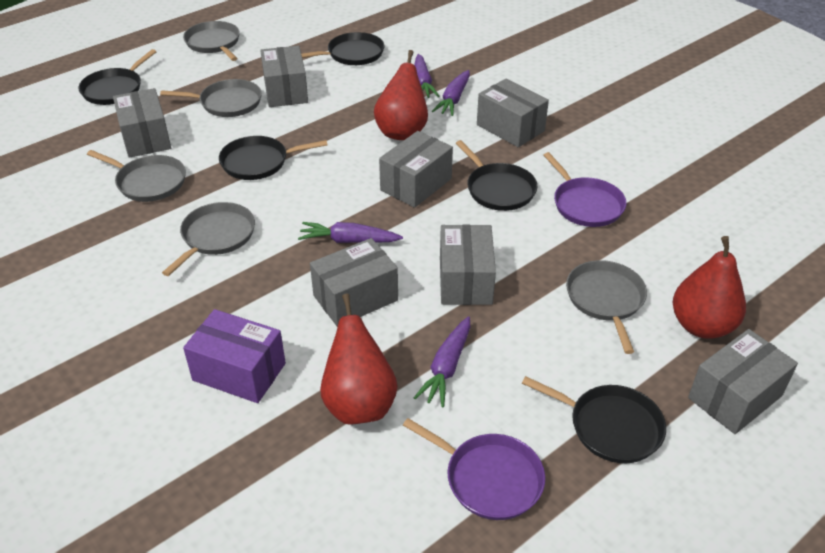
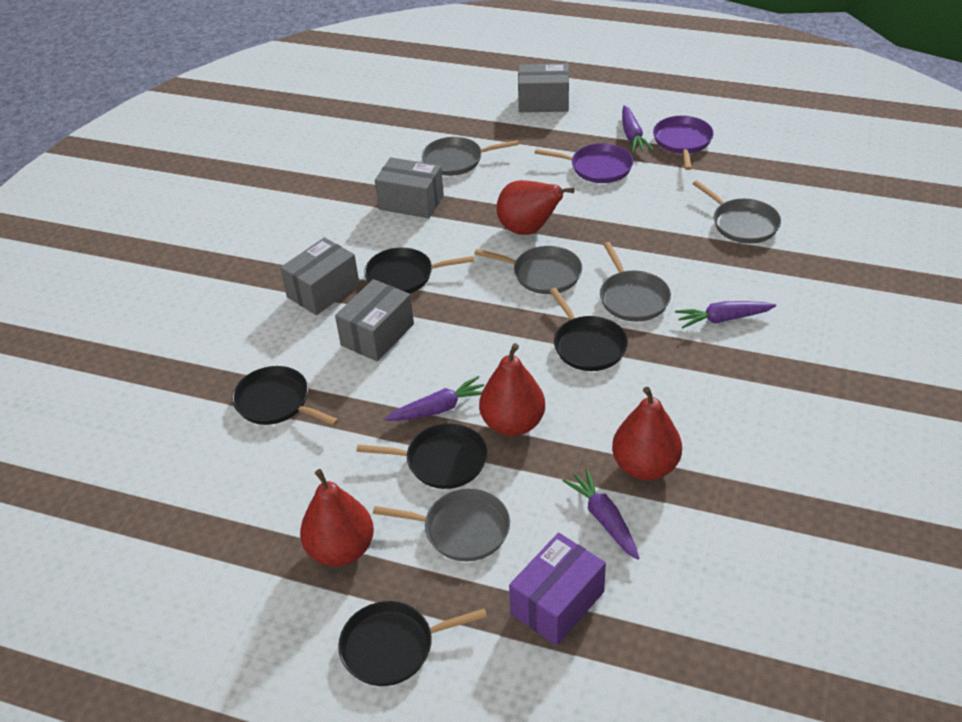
grey box: 7 -> 4
red pear: 3 -> 4

